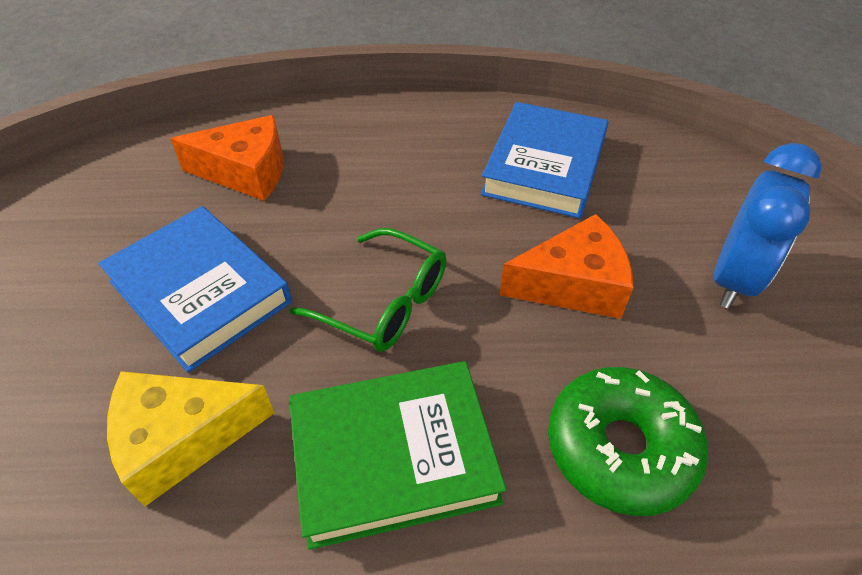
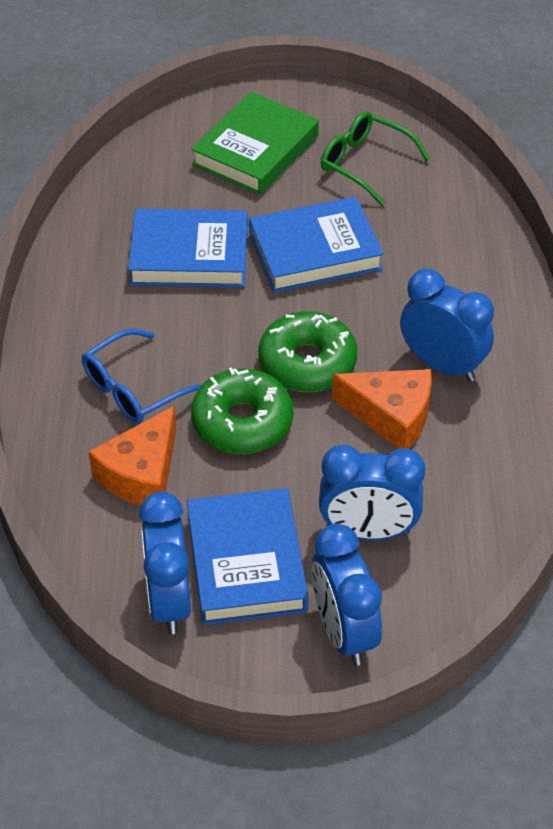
blue book: 2 -> 3
blue clock: 1 -> 4
blue glasses: 0 -> 1
green donut: 1 -> 2
yellow cheese: 1 -> 0

